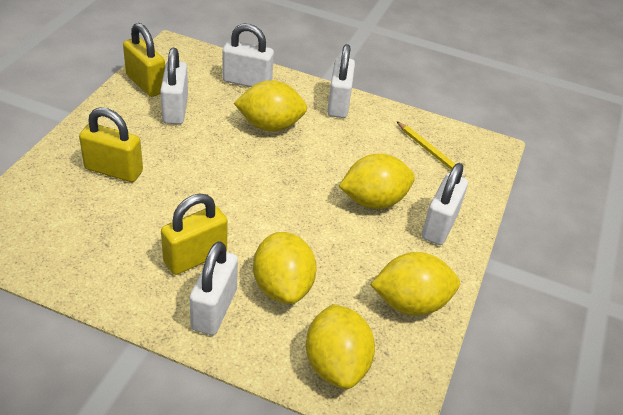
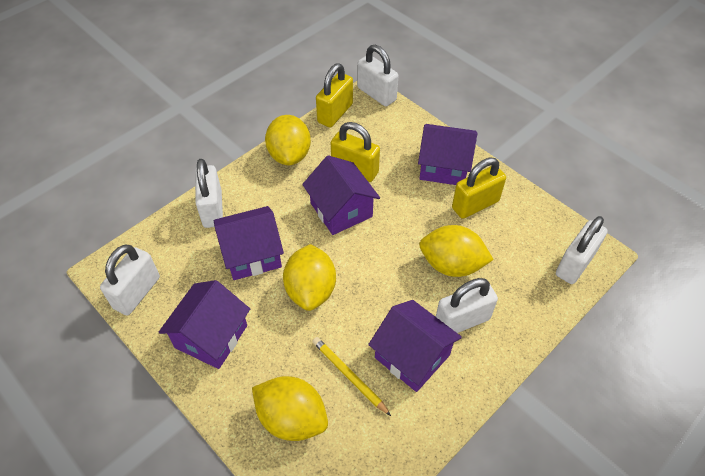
purple house: 0 -> 5
yellow lemon: 5 -> 4

